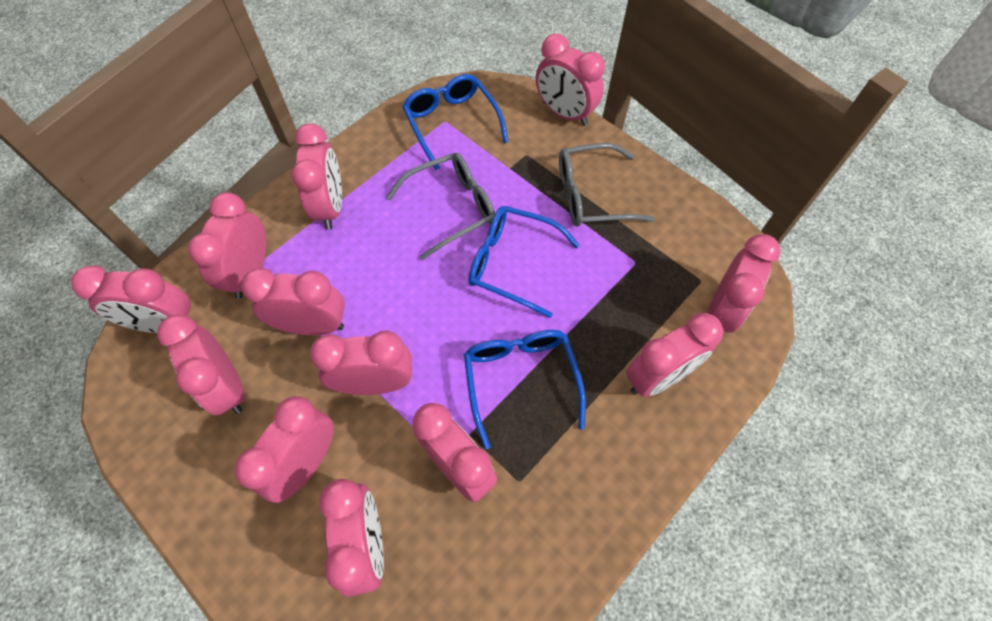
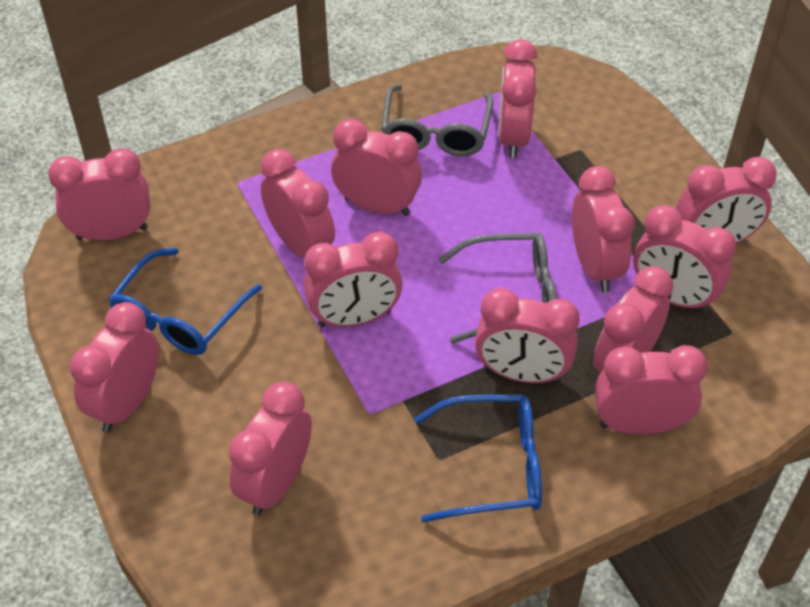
blue glasses: 3 -> 2
pink clock: 12 -> 13

